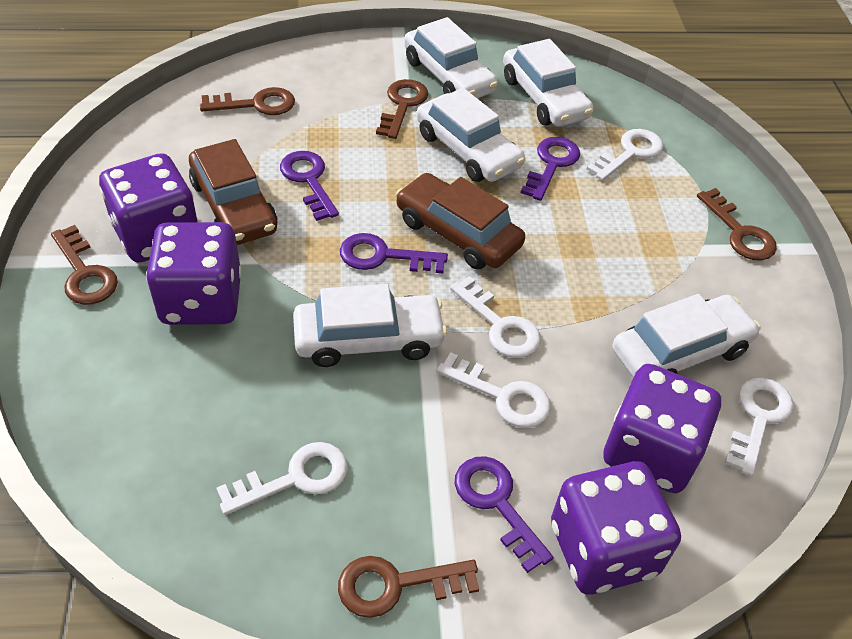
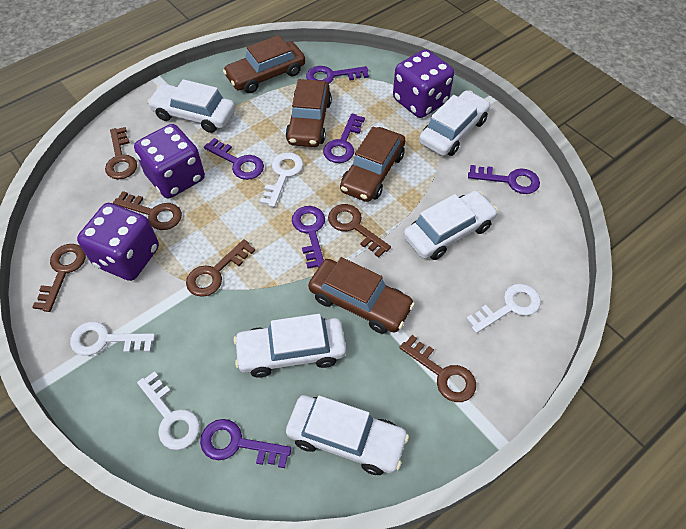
brown car: 2 -> 4
brown key: 5 -> 6
purple dice: 4 -> 3
purple key: 4 -> 6
white key: 5 -> 4

